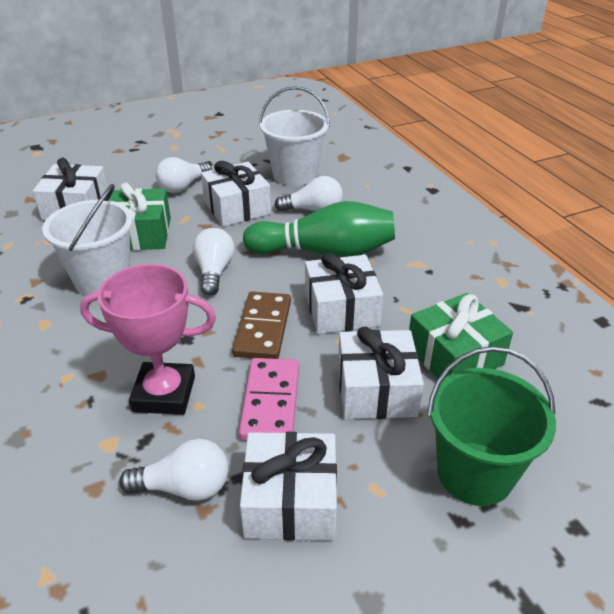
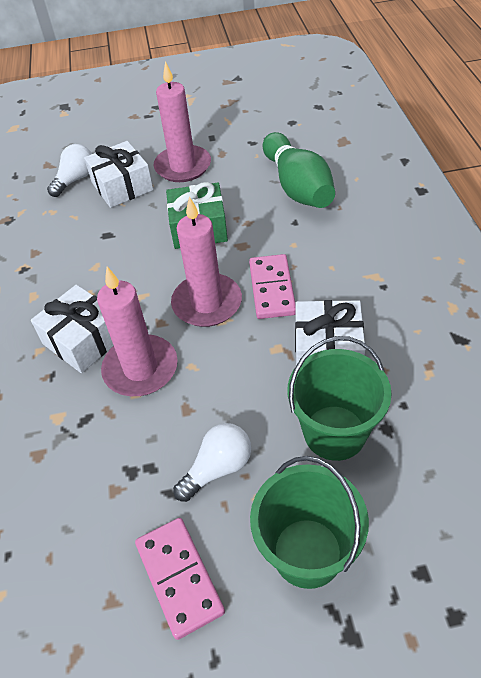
brown domino: 1 -> 0
green bucket: 1 -> 2
green gift: 2 -> 1
pink candle: 0 -> 3
pink domino: 1 -> 2
pink trophy: 1 -> 0
white bucket: 2 -> 0
white gift: 5 -> 3
white light bulb: 4 -> 2

